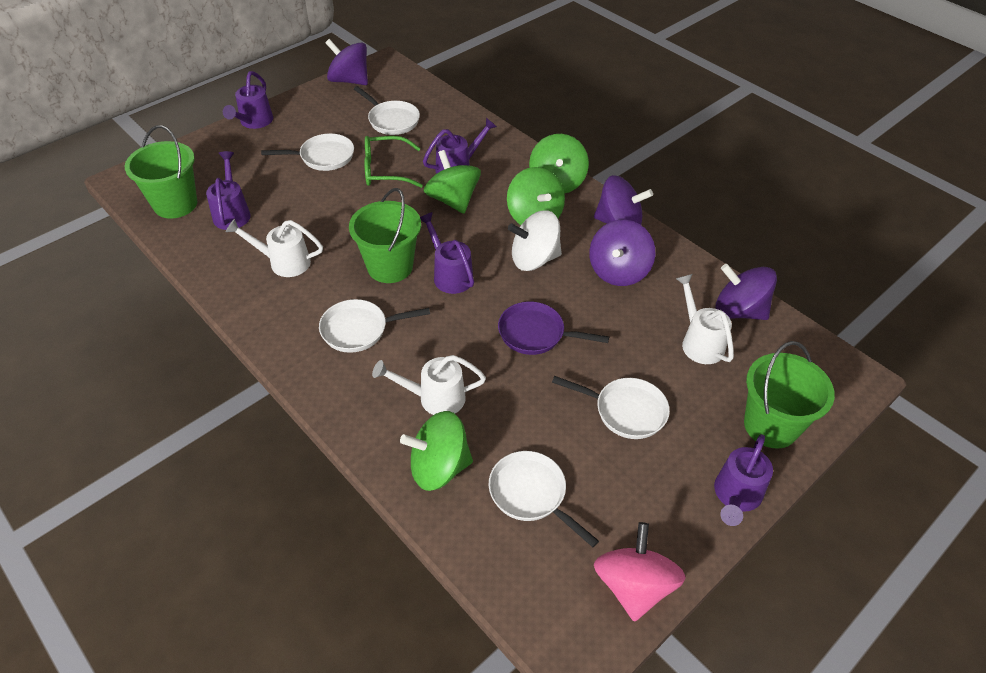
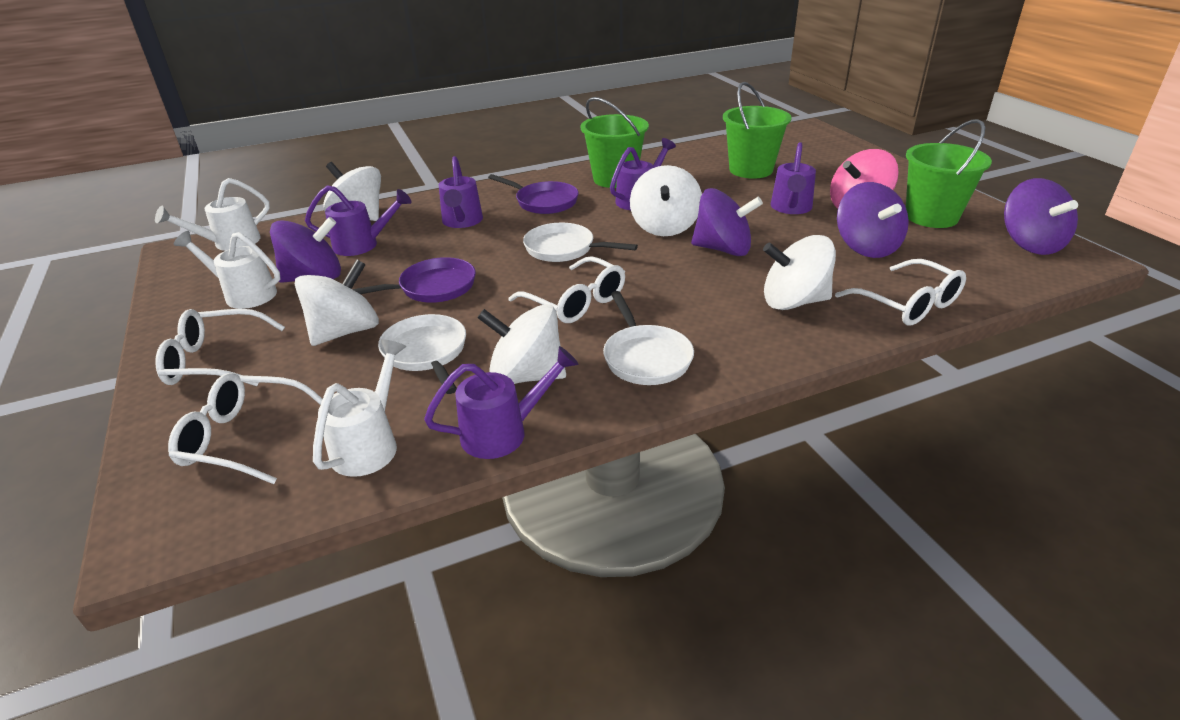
green glasses: 1 -> 0
green spinning top: 4 -> 0
purple pan: 1 -> 2
white glasses: 0 -> 4
white pan: 5 -> 3
white spinning top: 1 -> 5

